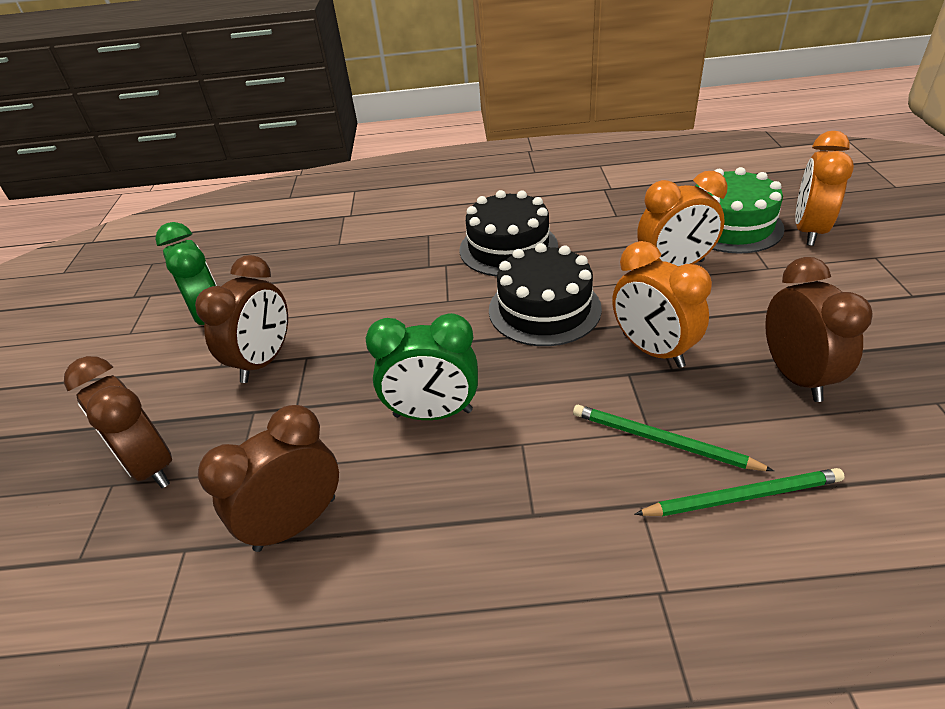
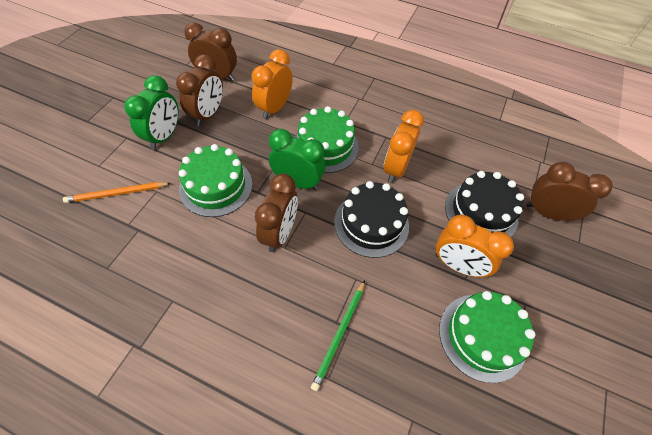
green cake: 1 -> 3
green pencil: 2 -> 1
orange pencil: 0 -> 1

